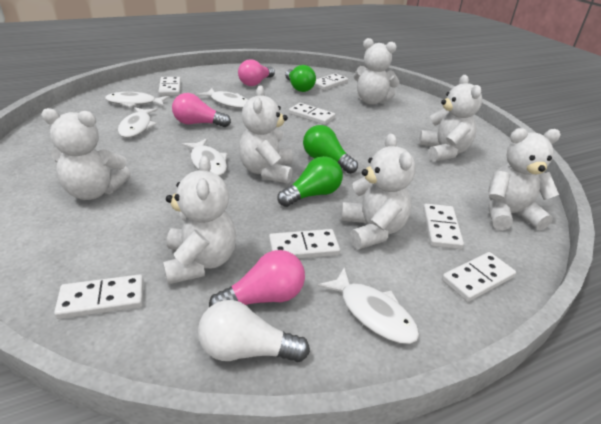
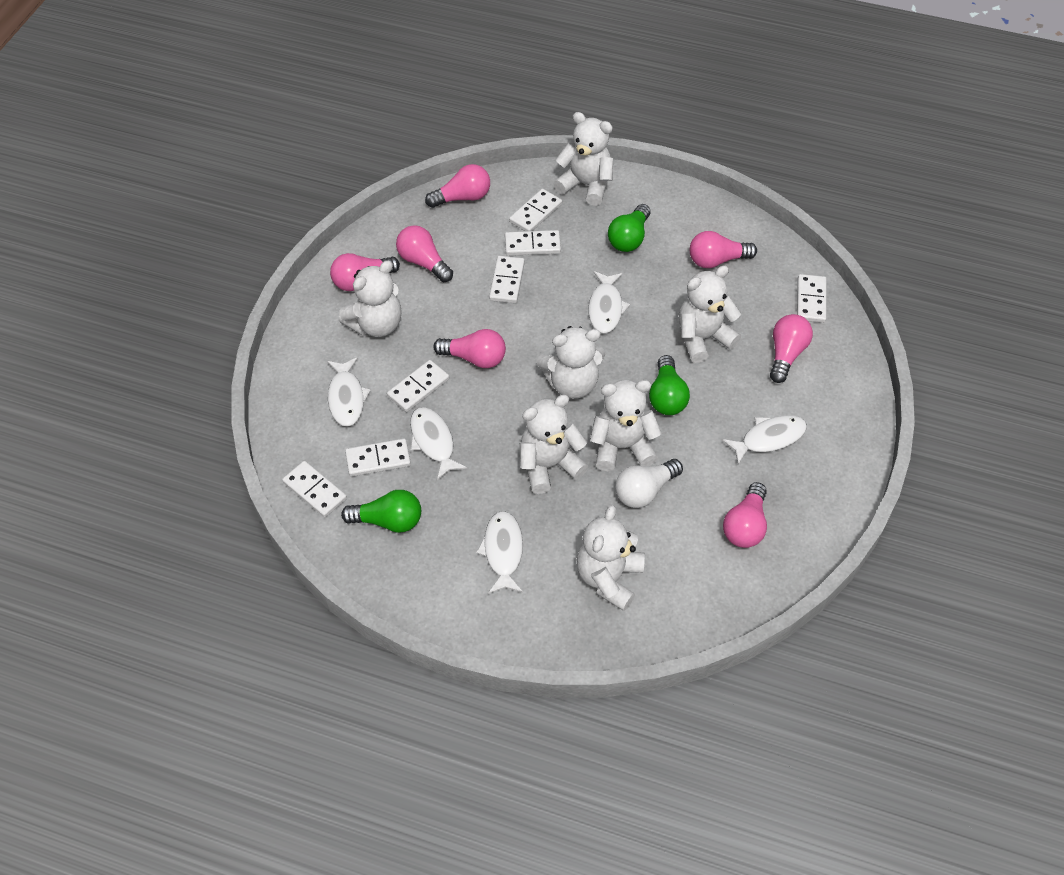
pink light bulb: 3 -> 7

